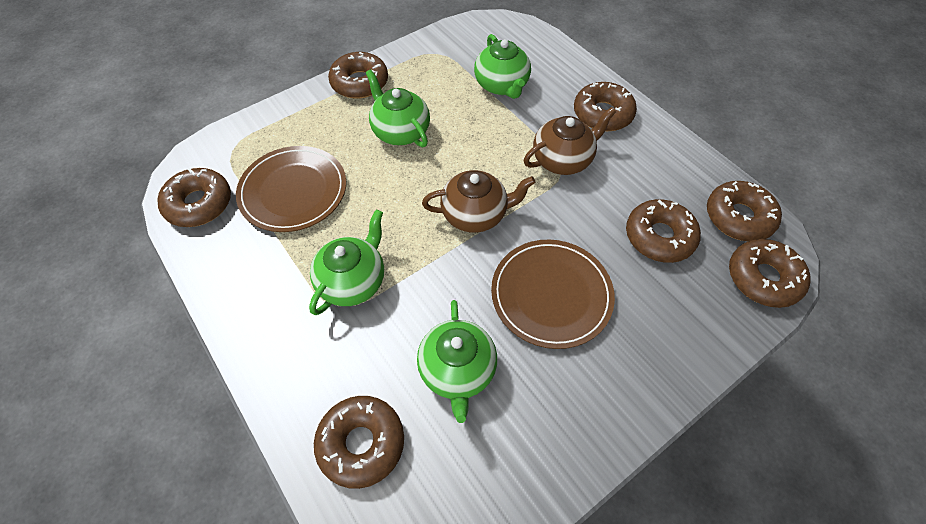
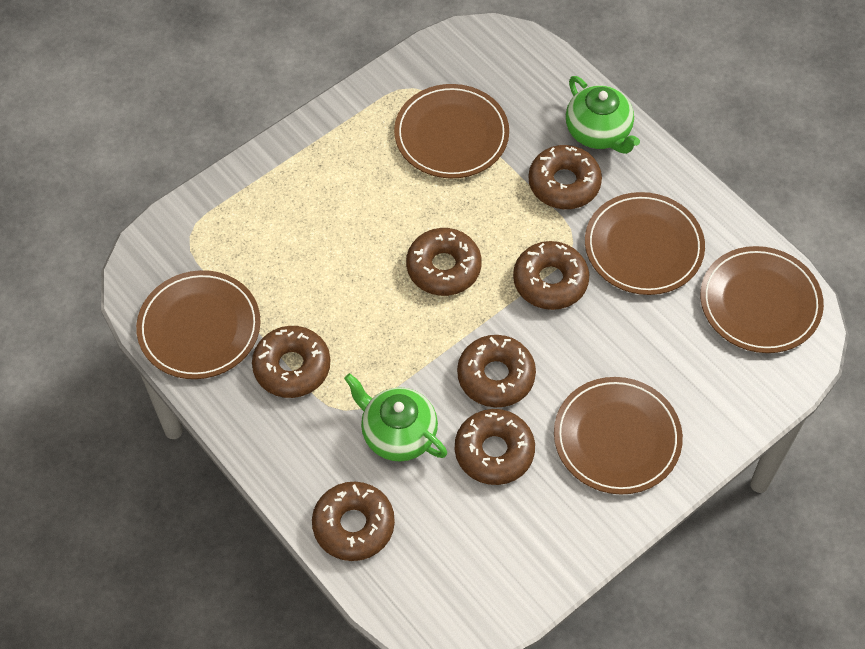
brown plate: 2 -> 5
brown teapot: 2 -> 0
green teapot: 4 -> 2

